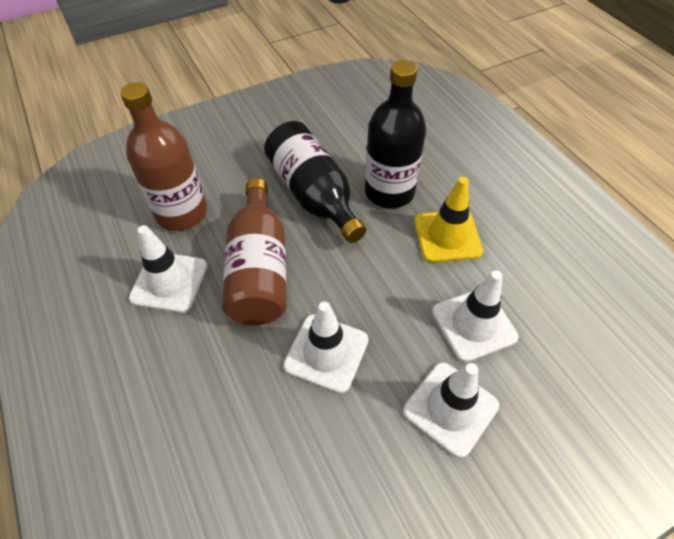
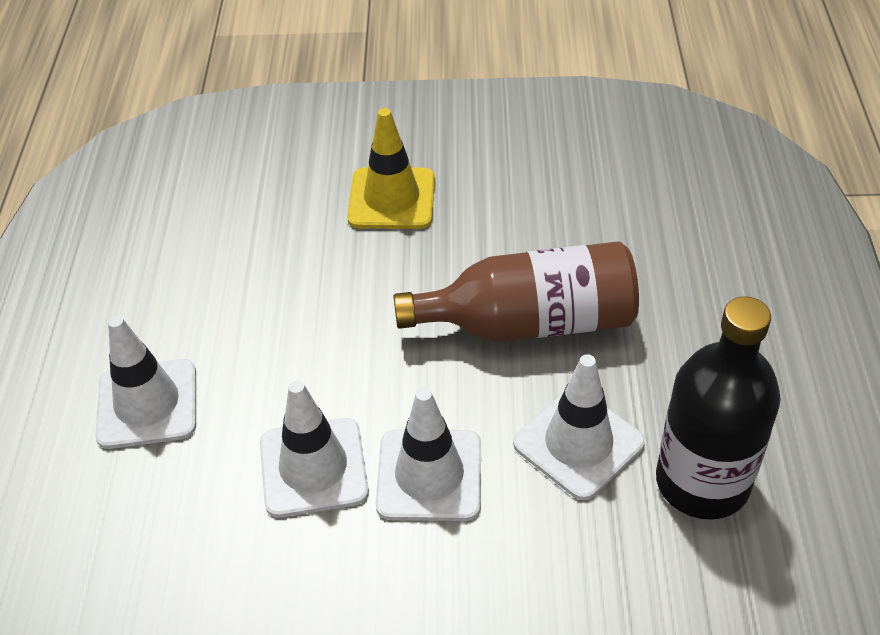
black bottle: 2 -> 1
brown bottle: 2 -> 1

